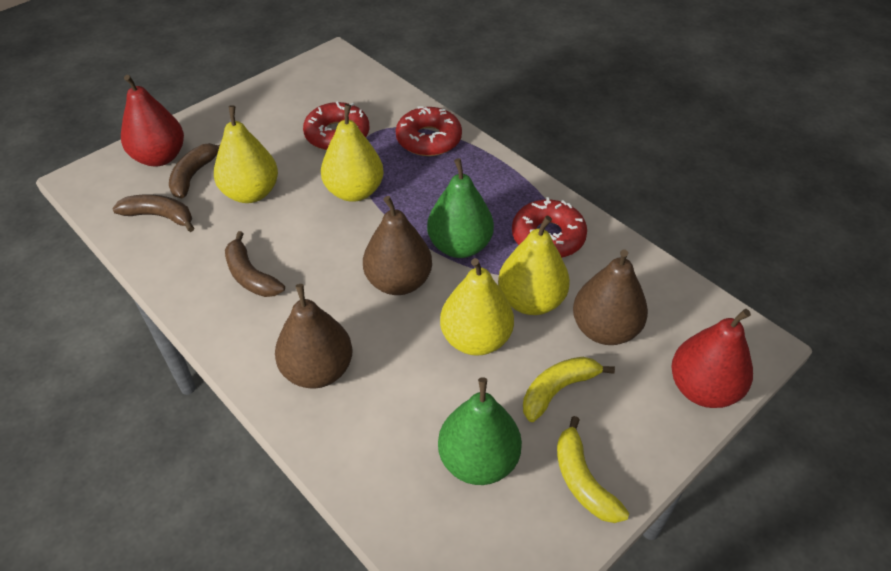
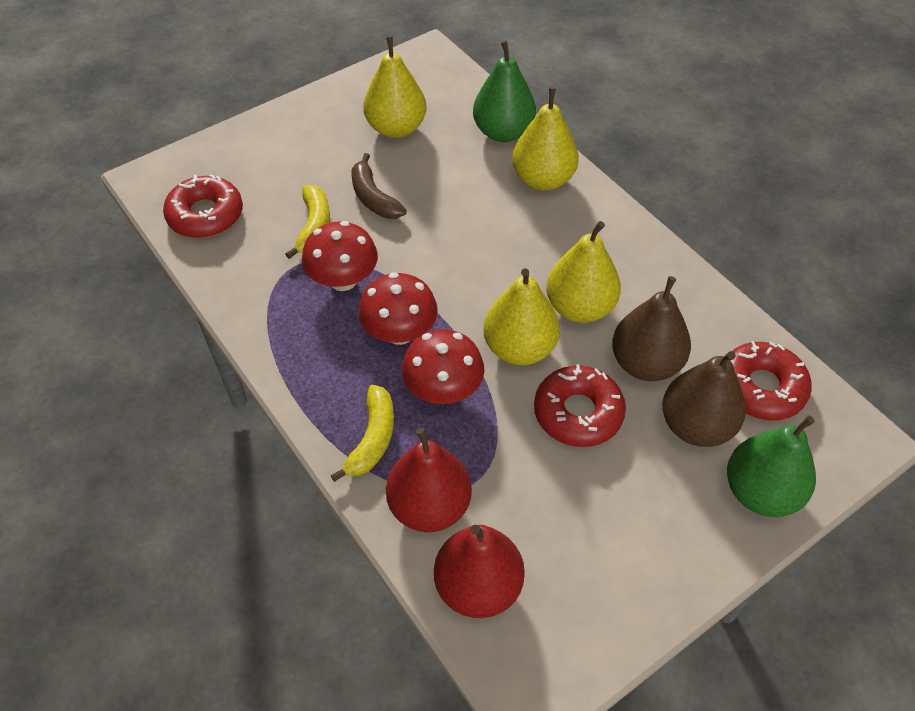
brown banana: 3 -> 1
brown pear: 3 -> 2
red mushroom: 0 -> 3

